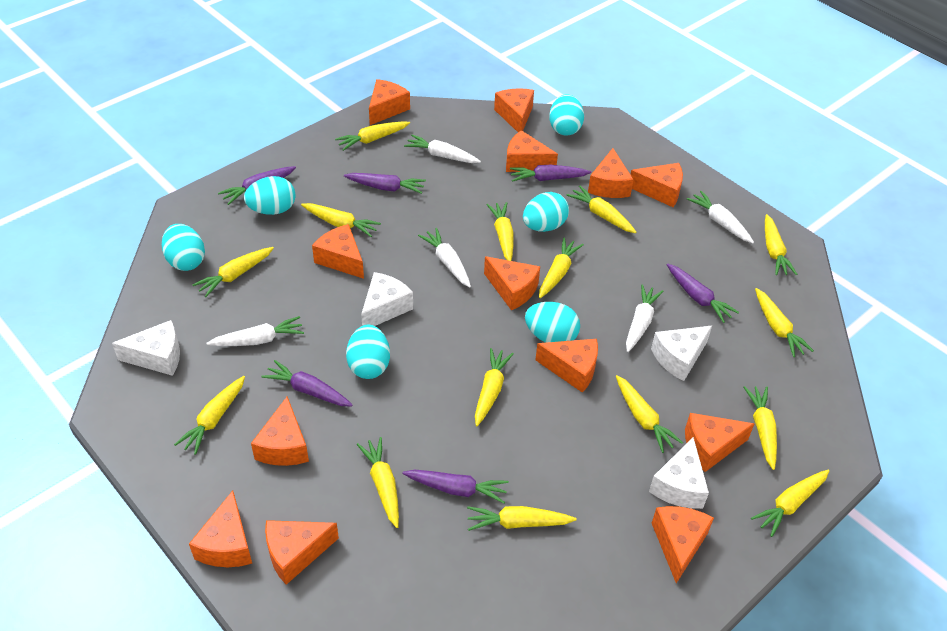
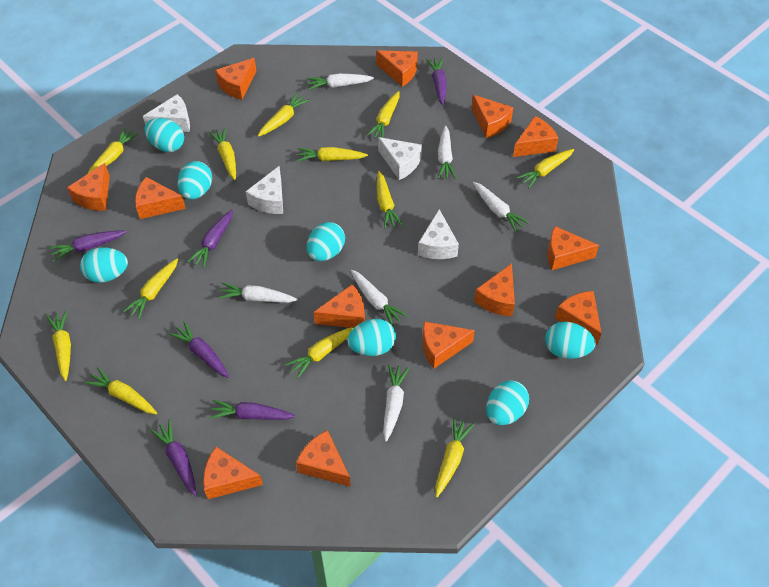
turquoise egg: 6 -> 7
white carrot: 5 -> 6
yellow carrot: 15 -> 12

